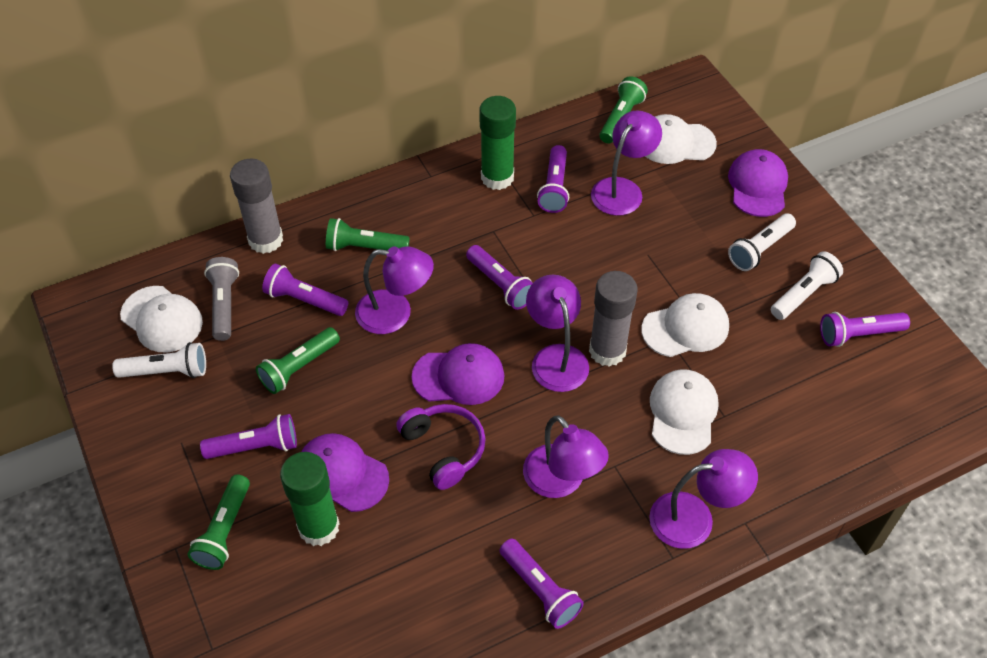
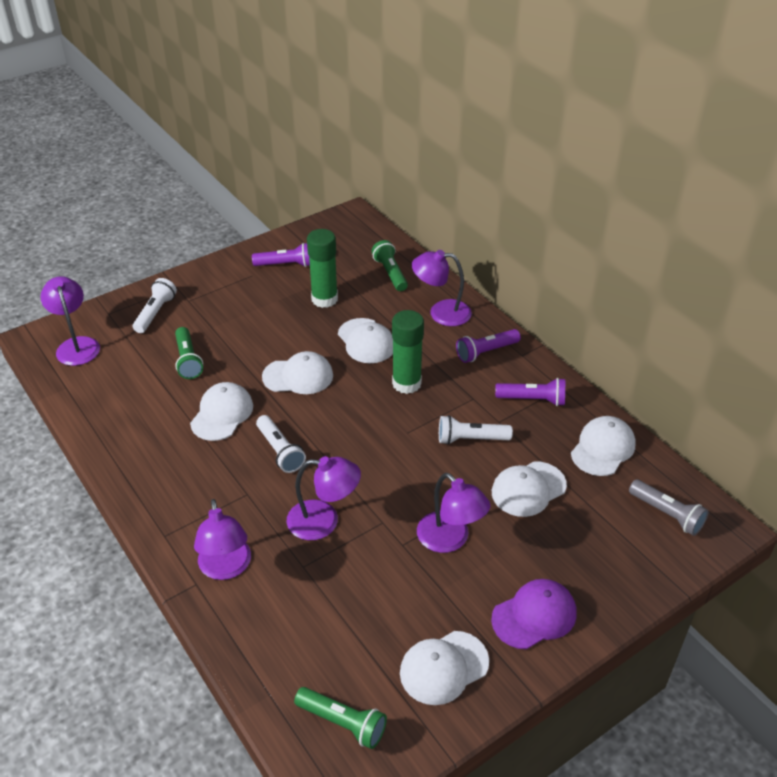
green flashlight: 4 -> 3
grey glue stick: 2 -> 0
purple cap: 3 -> 1
purple flashlight: 6 -> 3
purple headphones: 1 -> 0
white cap: 4 -> 6

